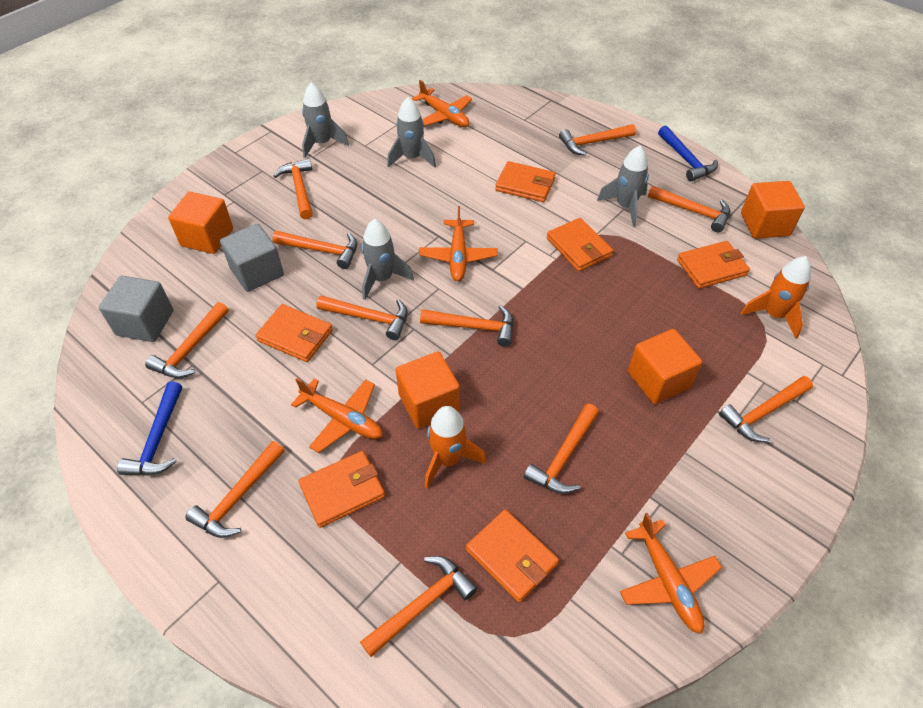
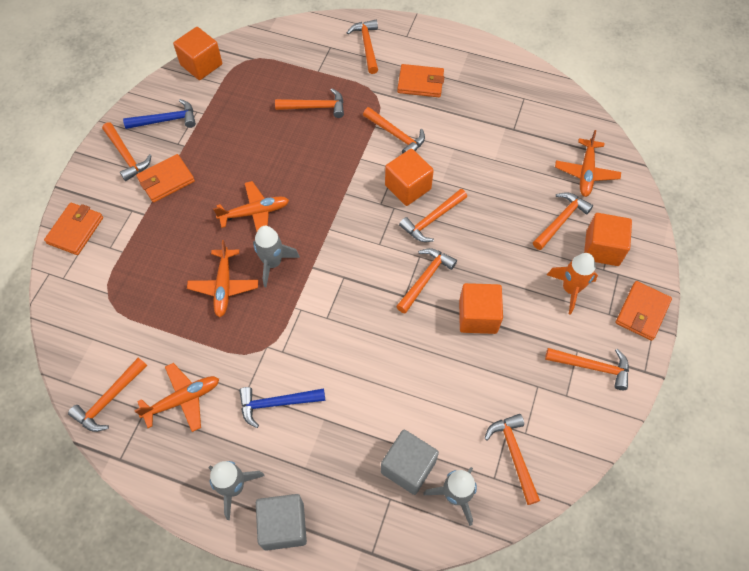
grey rocket: 4 -> 3
orange hammer: 11 -> 10
orange rocket: 2 -> 1
orange wallet: 6 -> 4

